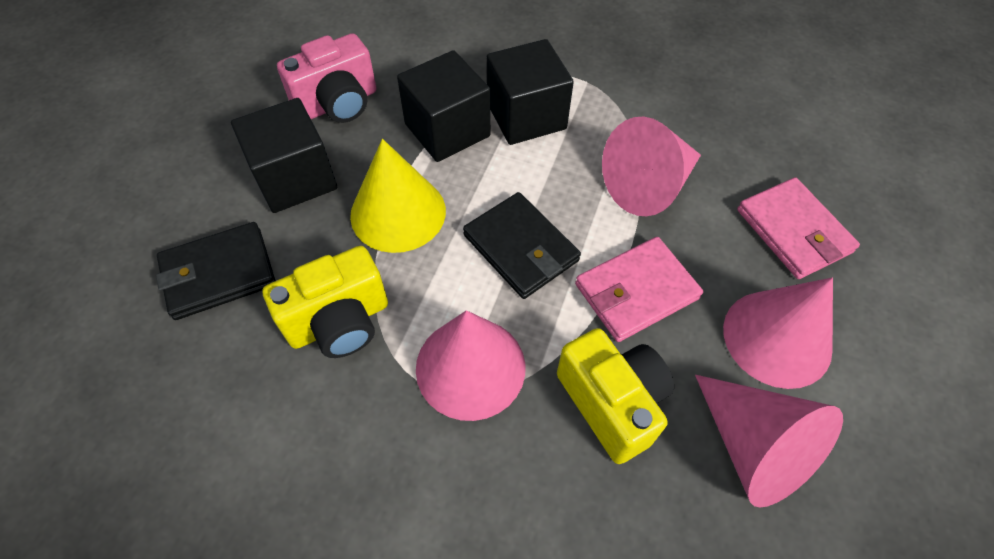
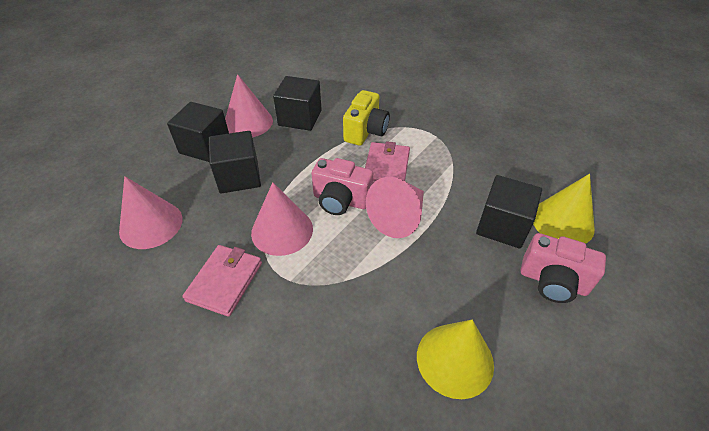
black cube: 3 -> 4
black wallet: 2 -> 0
pink camera: 1 -> 2
yellow camera: 2 -> 1
yellow cone: 1 -> 2

